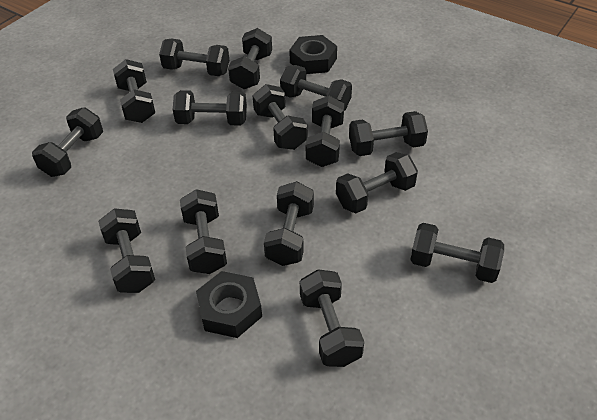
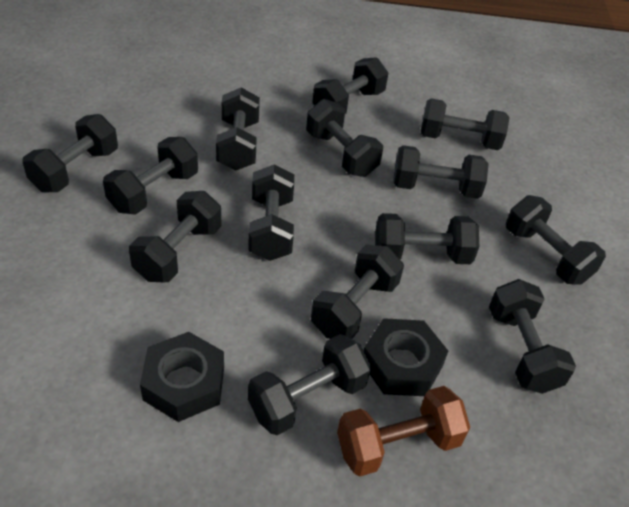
black dumbbell: 15 -> 14
brown dumbbell: 0 -> 1

